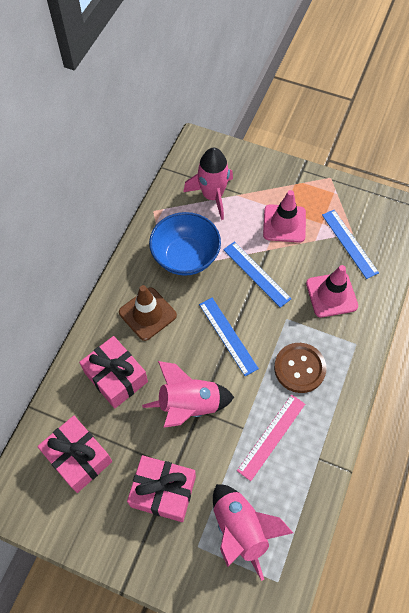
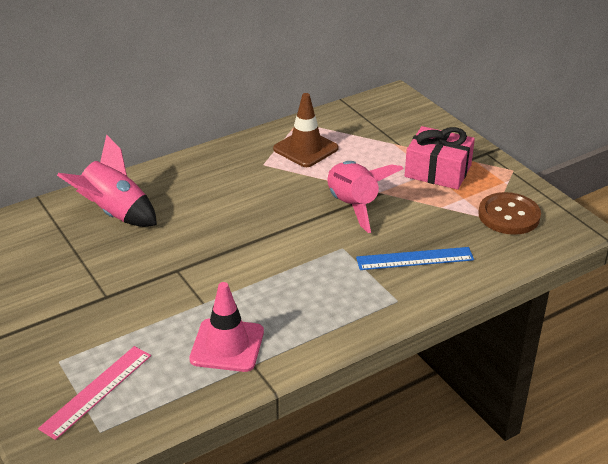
blue bowl: 1 -> 0
blue ruler: 3 -> 1
pink gift: 3 -> 1
pink rocket: 3 -> 2
pink traffic cone: 2 -> 1

